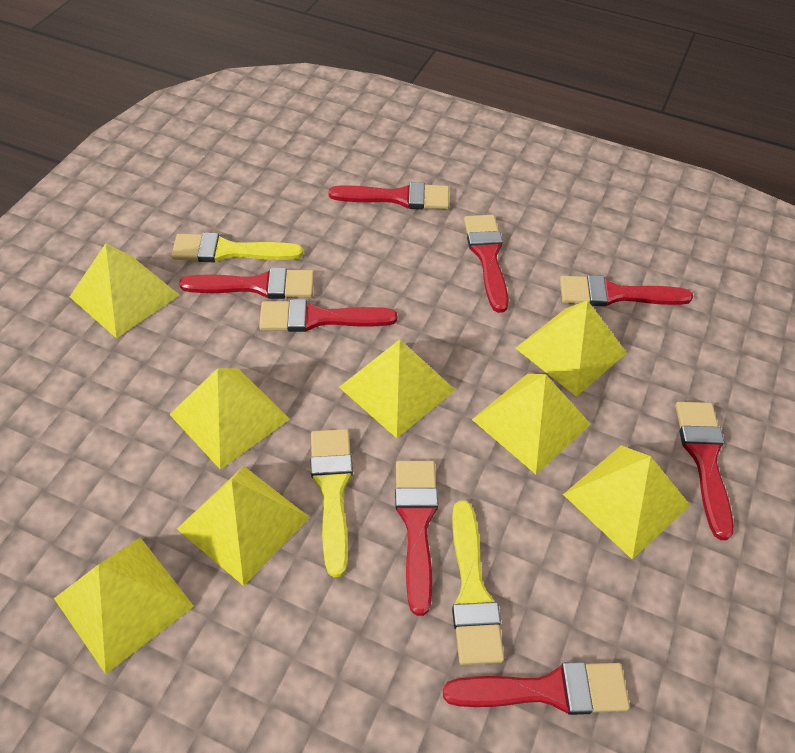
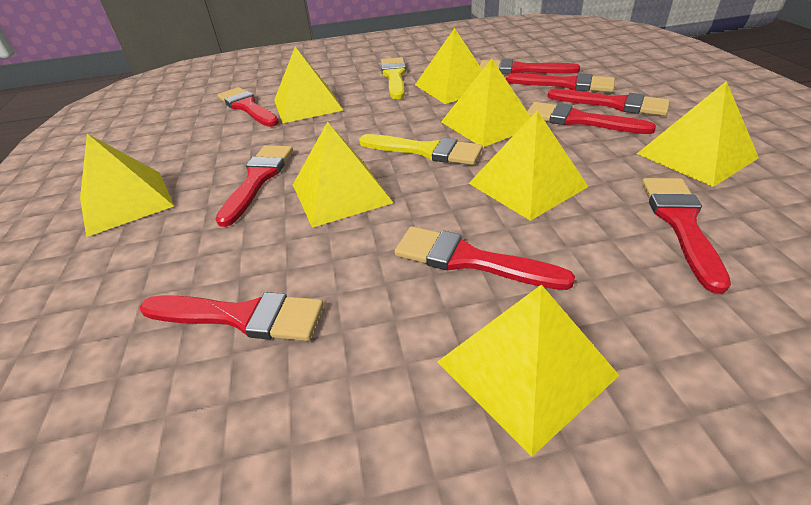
red brush: 8 -> 9
yellow brush: 3 -> 2

